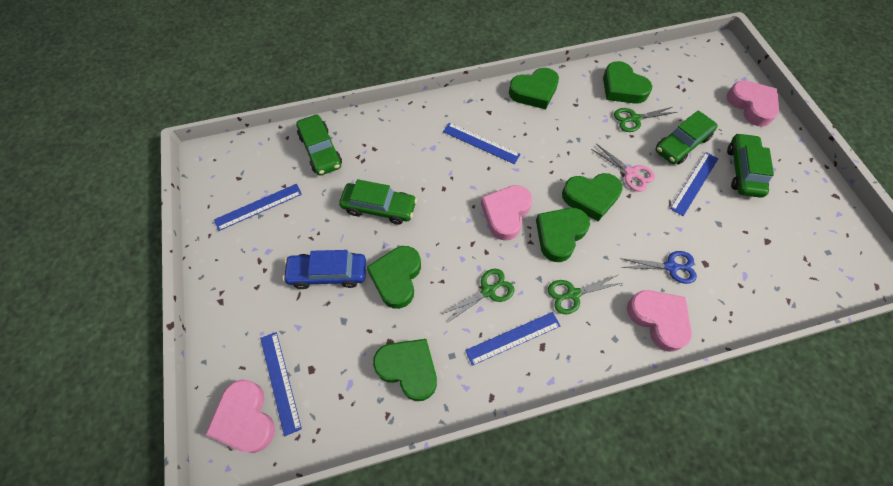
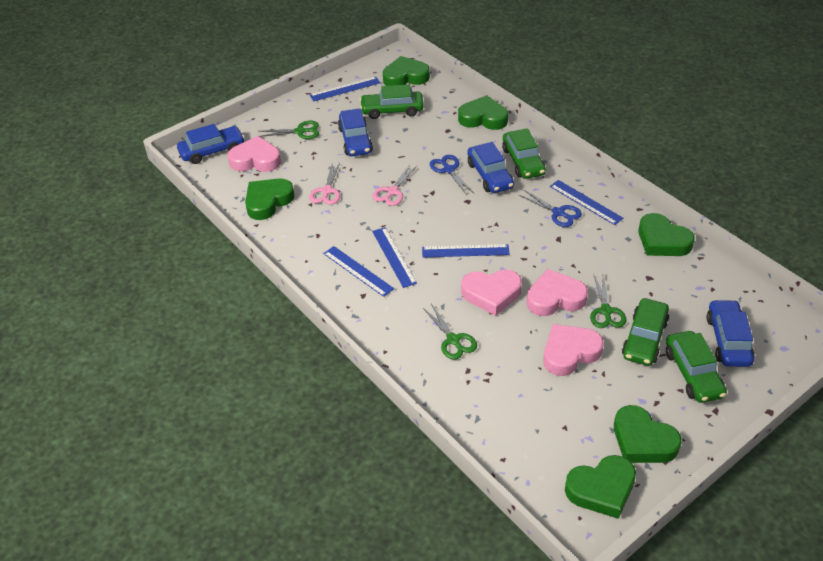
blue car: 1 -> 4
blue scissors: 1 -> 2
pink scissors: 1 -> 2

